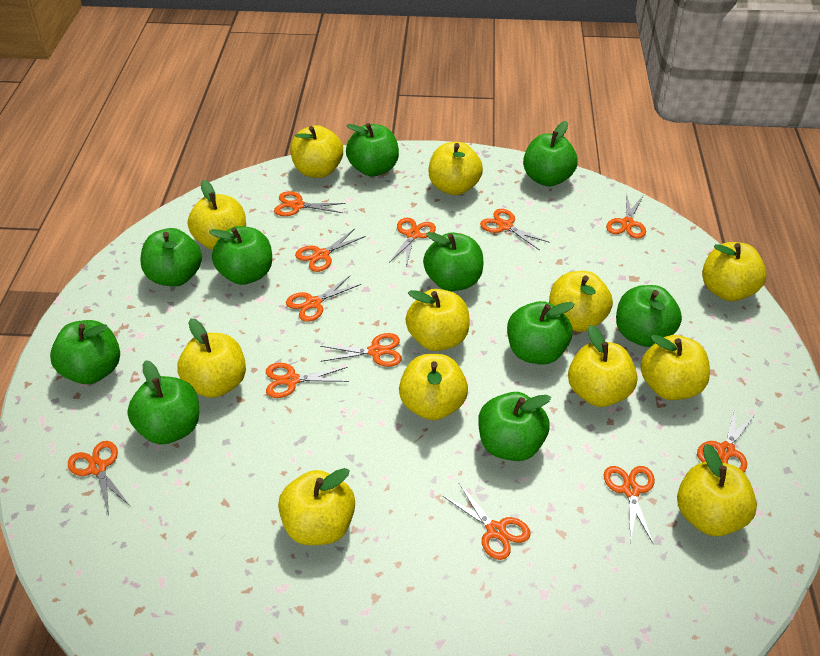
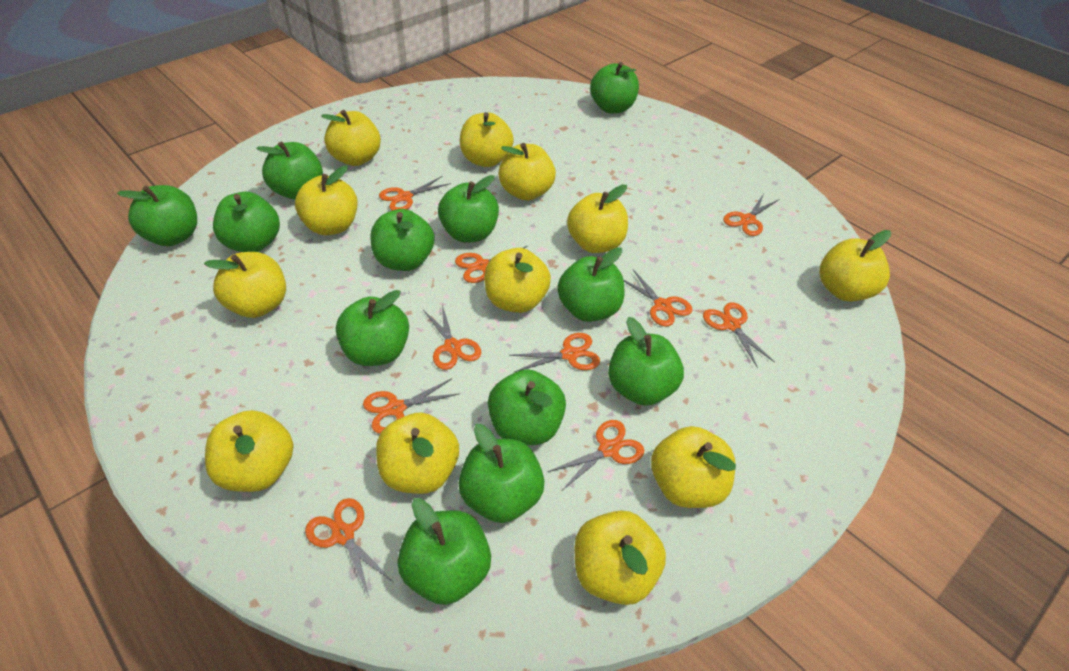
green apple: 10 -> 12
orange scissors: 12 -> 10

